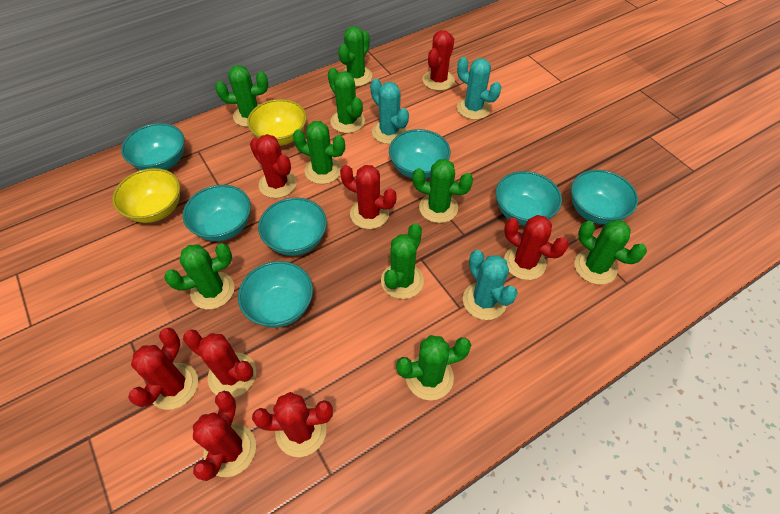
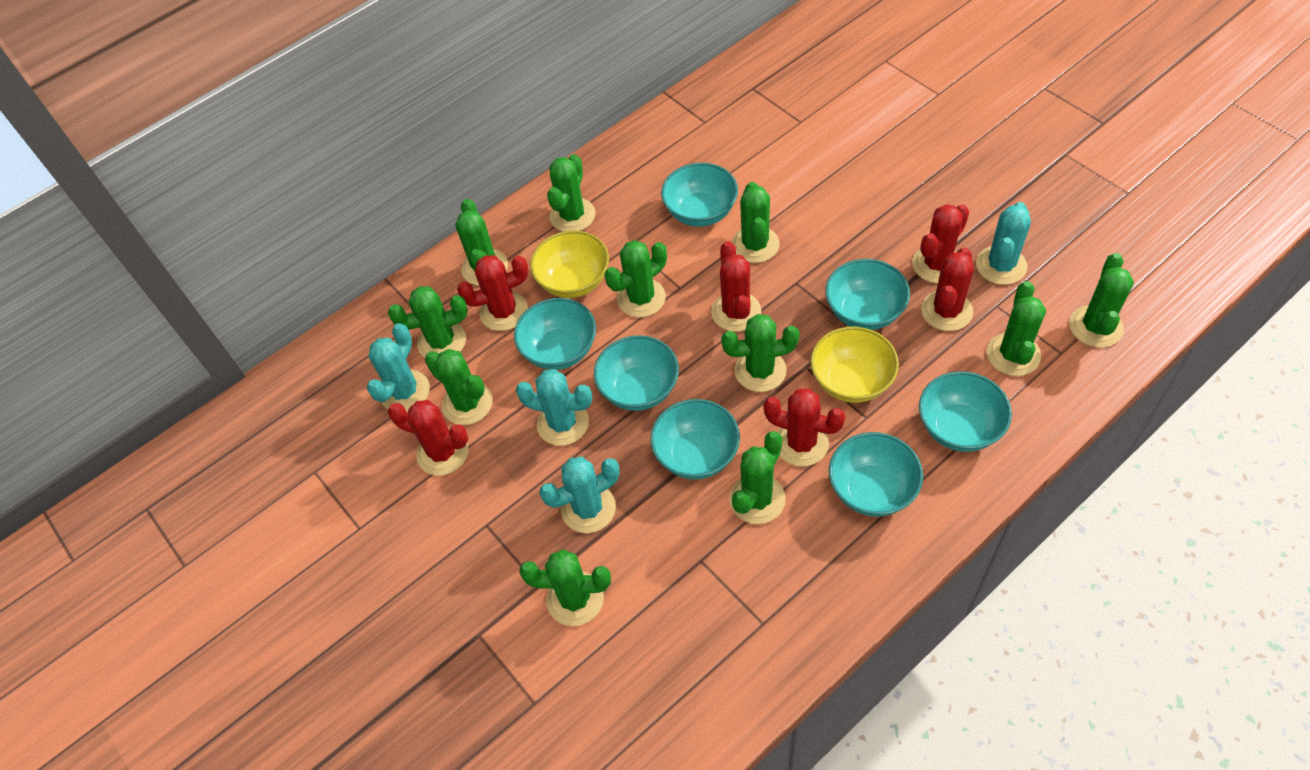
green cactus: 9 -> 11
red cactus: 8 -> 6
turquoise cactus: 3 -> 4

